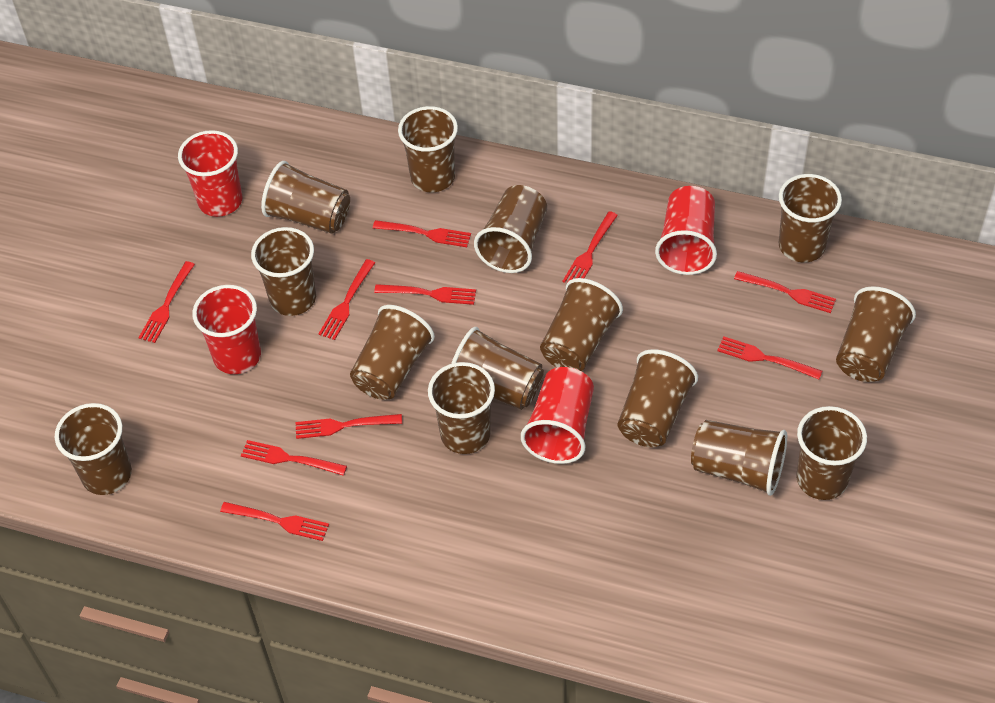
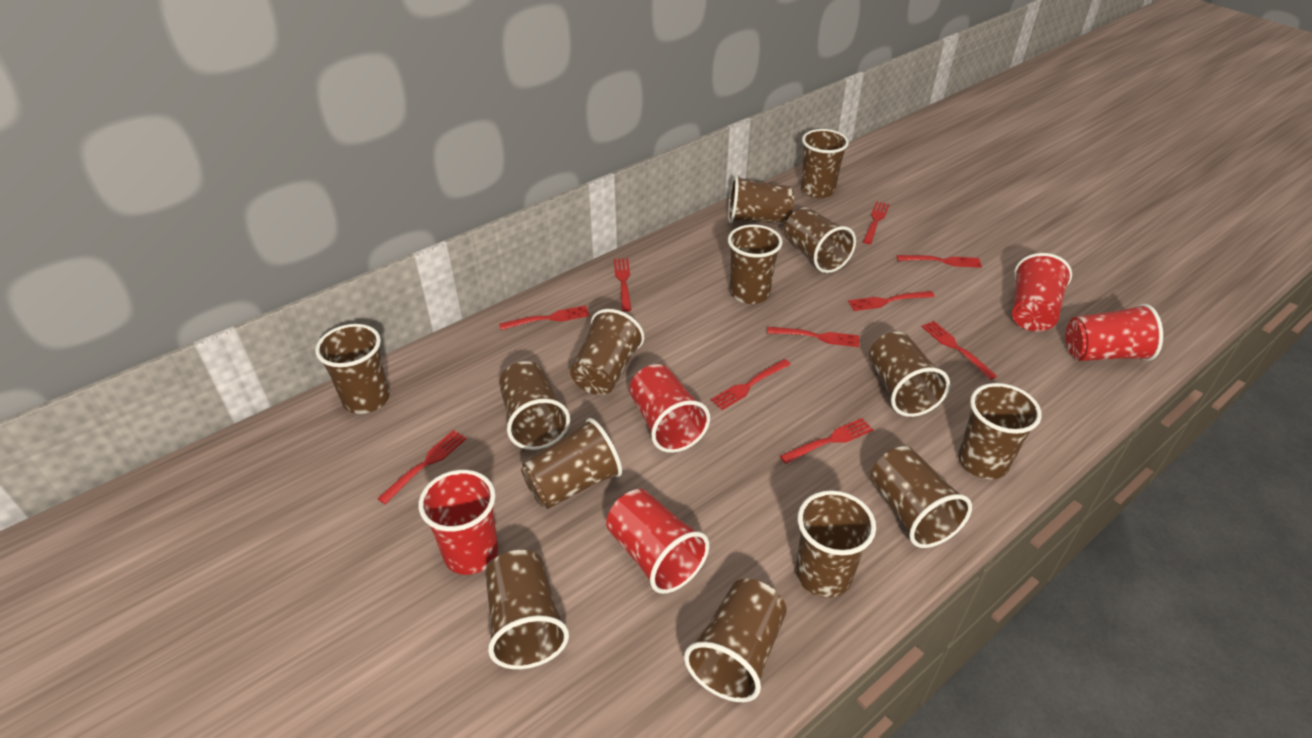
red cup: 4 -> 5

